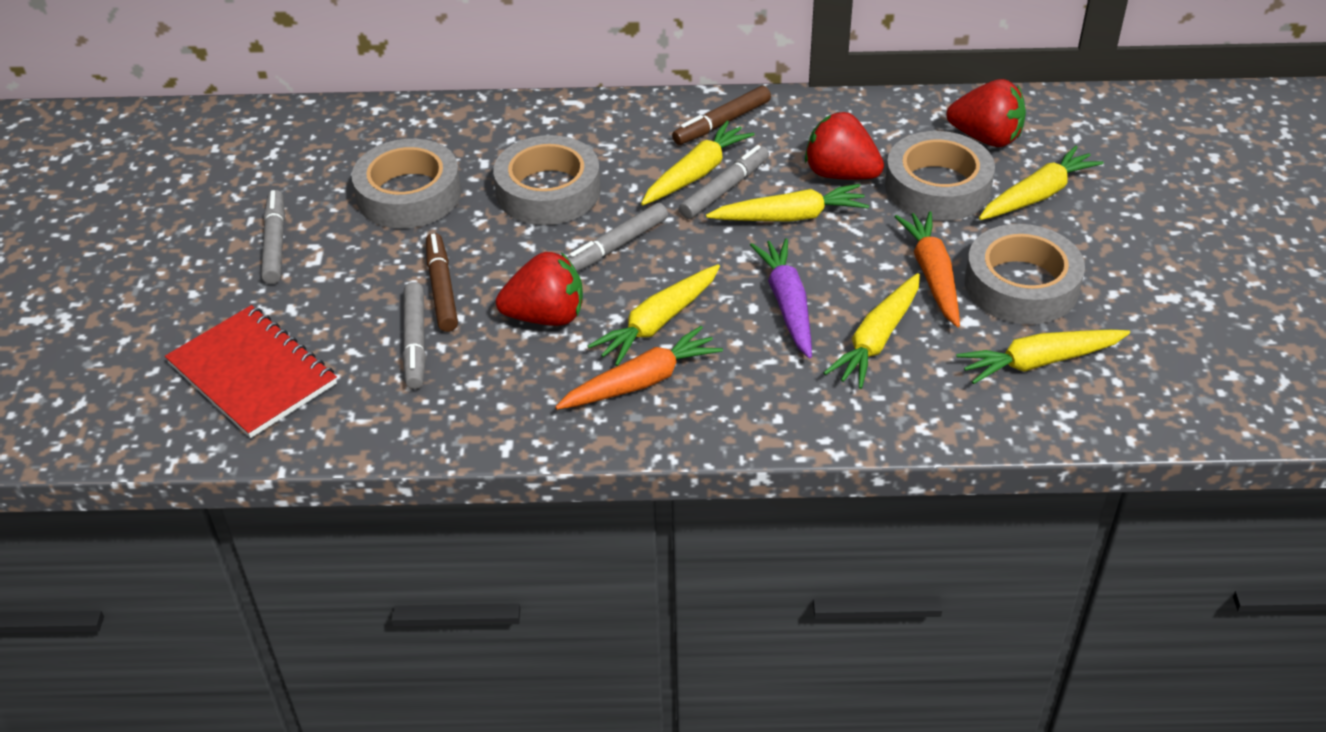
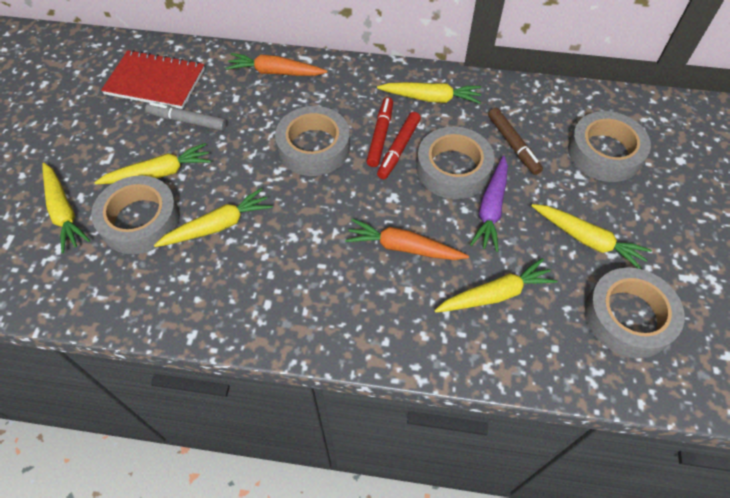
brown marker: 2 -> 1
grey marker: 4 -> 1
grey tape: 4 -> 5
red marker: 0 -> 2
red strawberry: 3 -> 0

